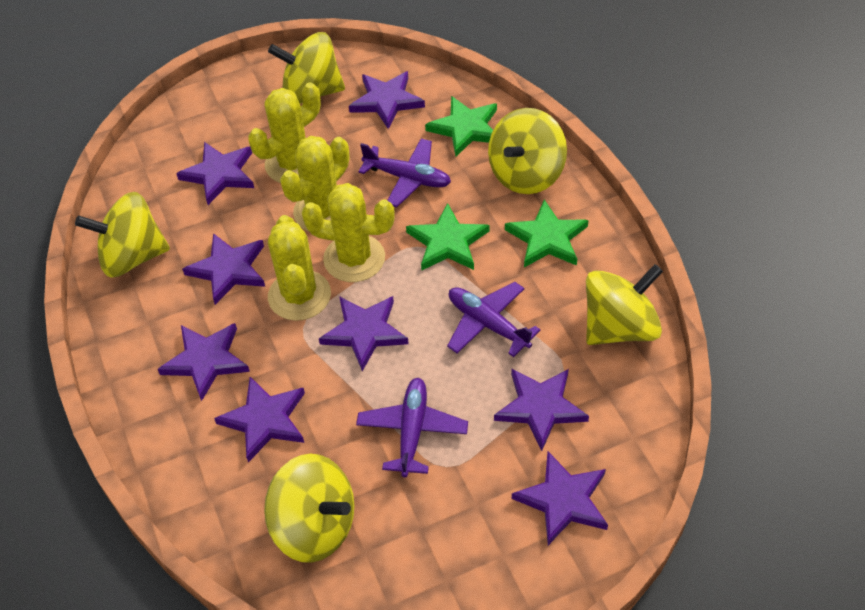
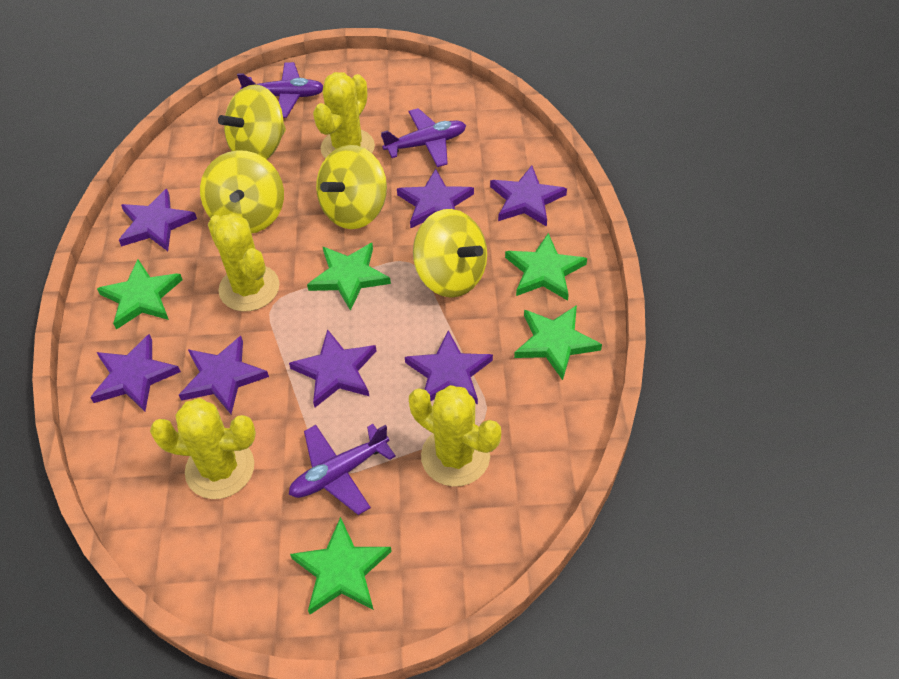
green star: 3 -> 5
purple star: 8 -> 7
yellow spinning top: 5 -> 4

